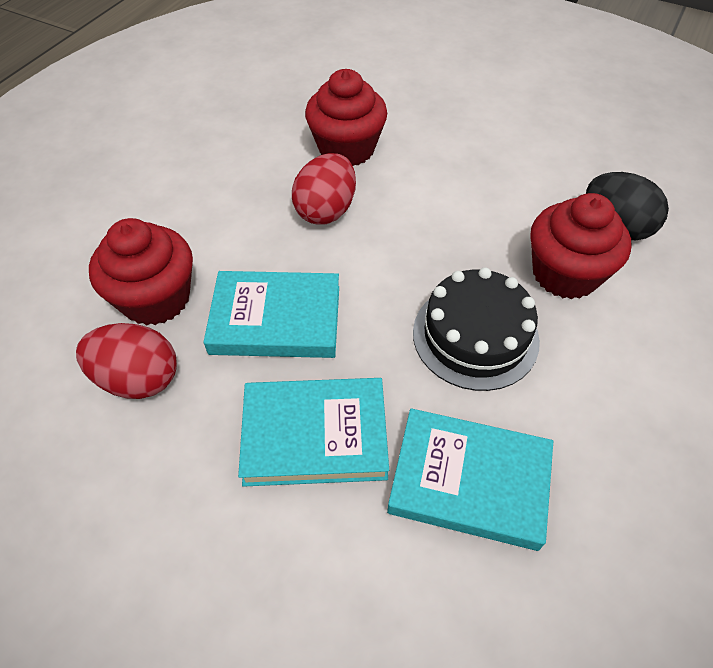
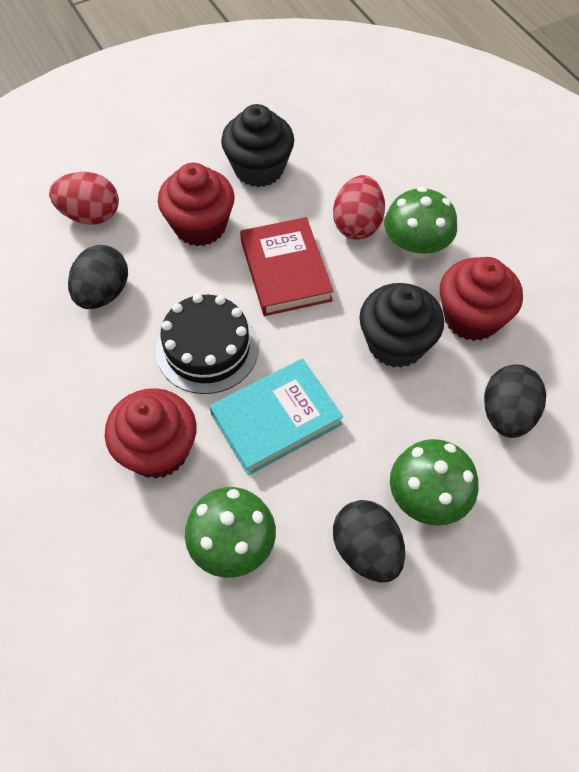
black cupcake: 0 -> 2
black egg: 1 -> 3
green mushroom: 0 -> 3
red book: 0 -> 1
turquoise book: 3 -> 1

